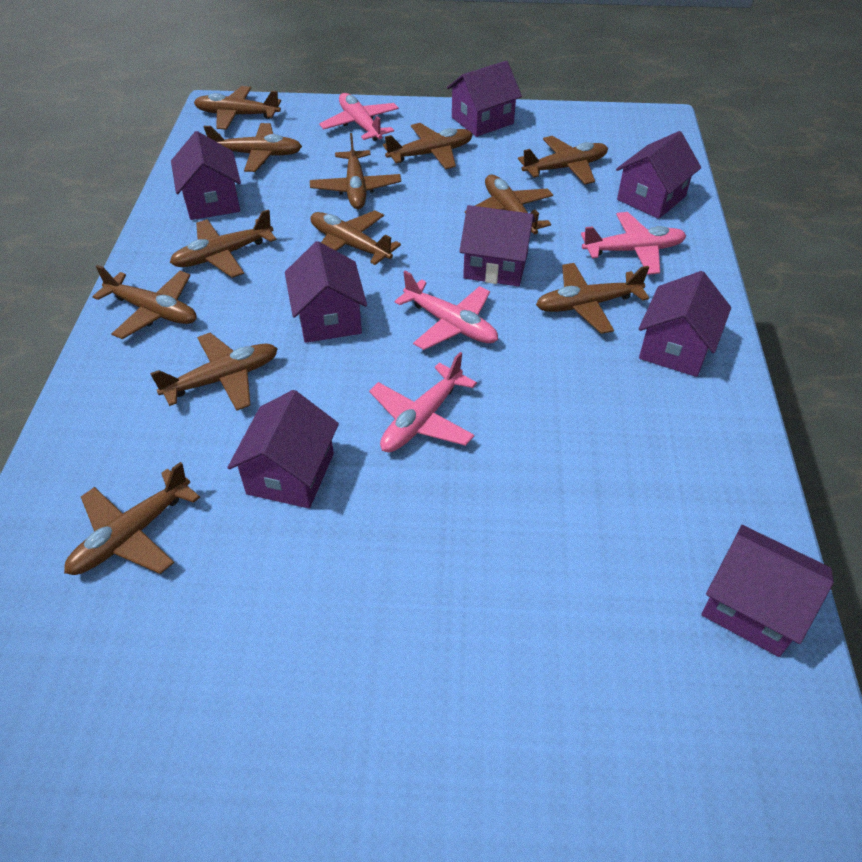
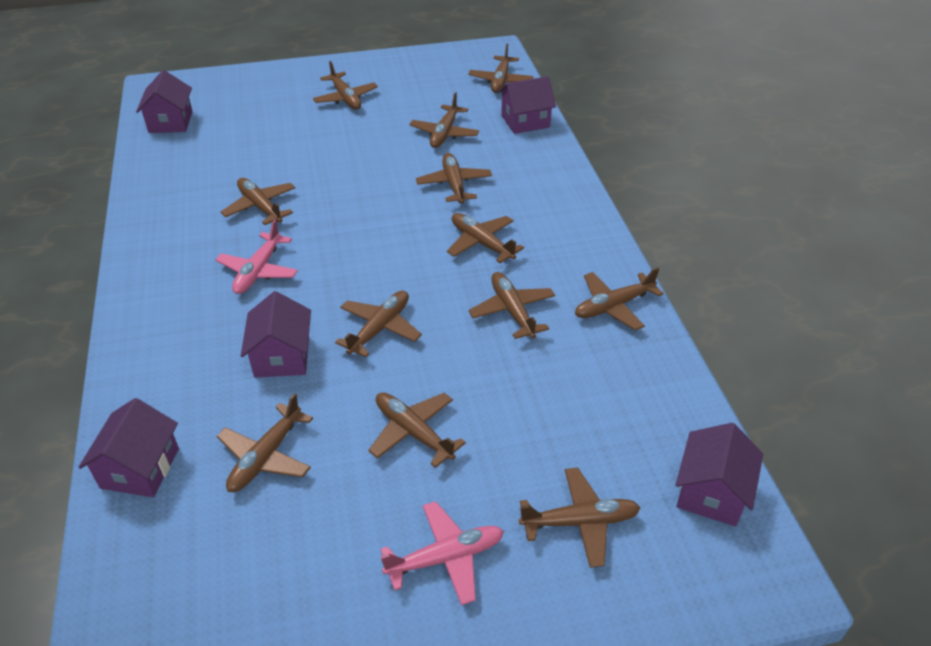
pink plane: 4 -> 2
purple house: 8 -> 5

